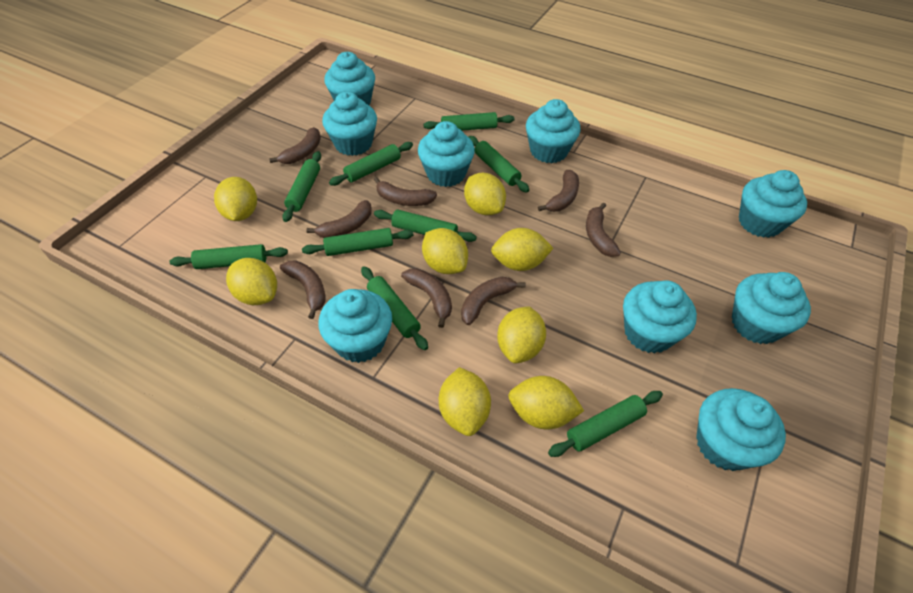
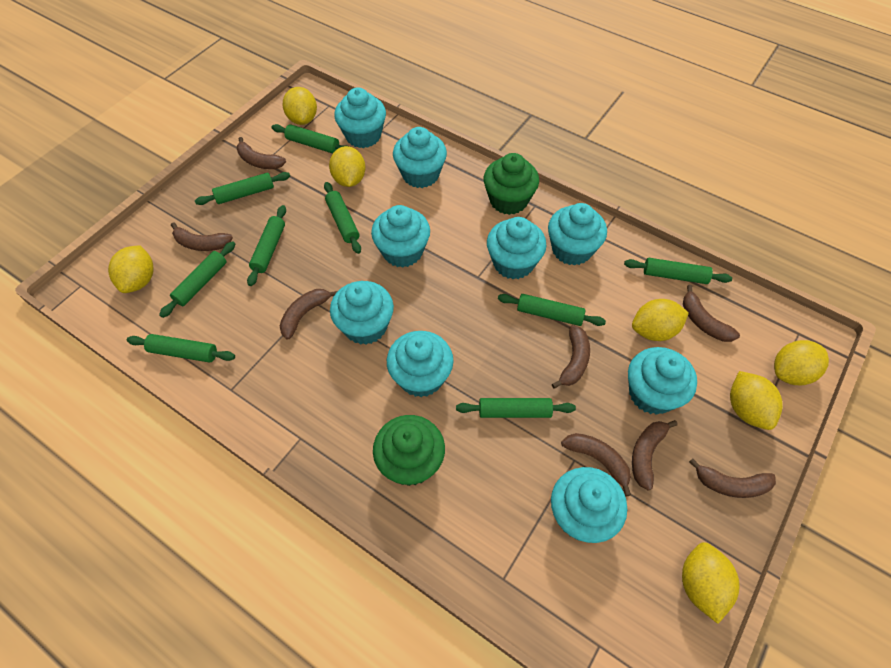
green cupcake: 0 -> 2
yellow lemon: 8 -> 7

